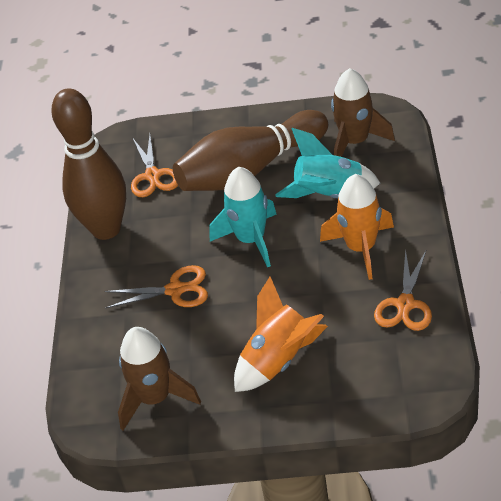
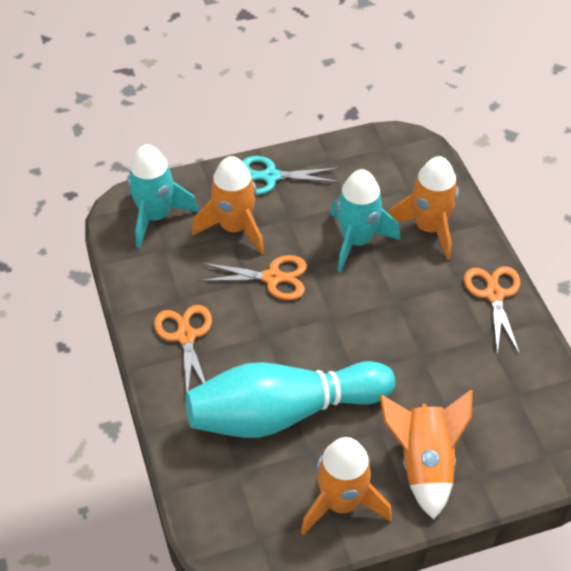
brown bowling pin: 2 -> 0
brown rocket: 2 -> 0
orange rocket: 2 -> 4
turquoise bowling pin: 0 -> 1
turquoise scissors: 0 -> 1

